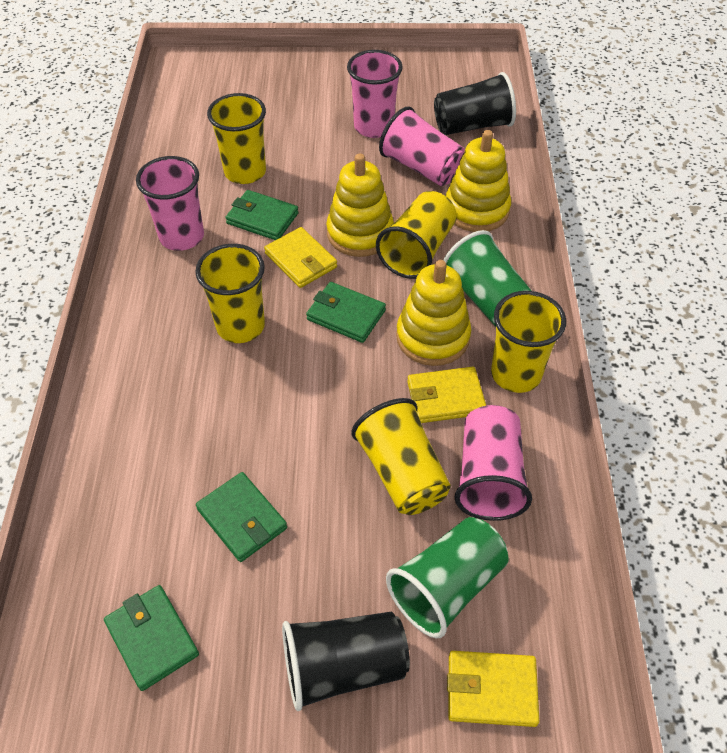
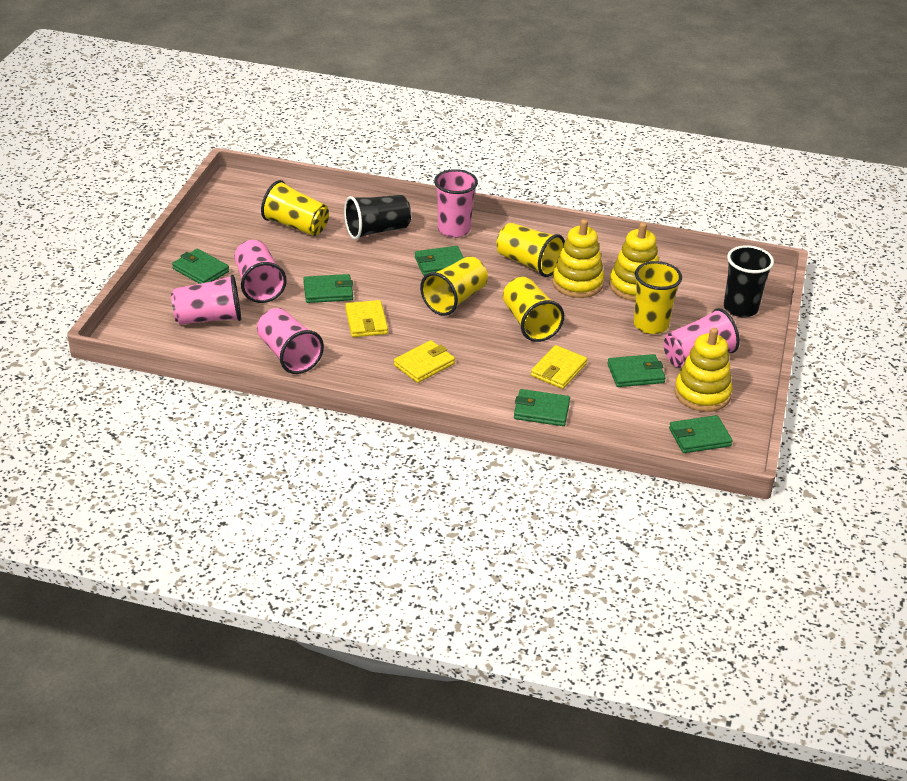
green cup: 2 -> 0
green wallet: 4 -> 6
pink cup: 4 -> 5

